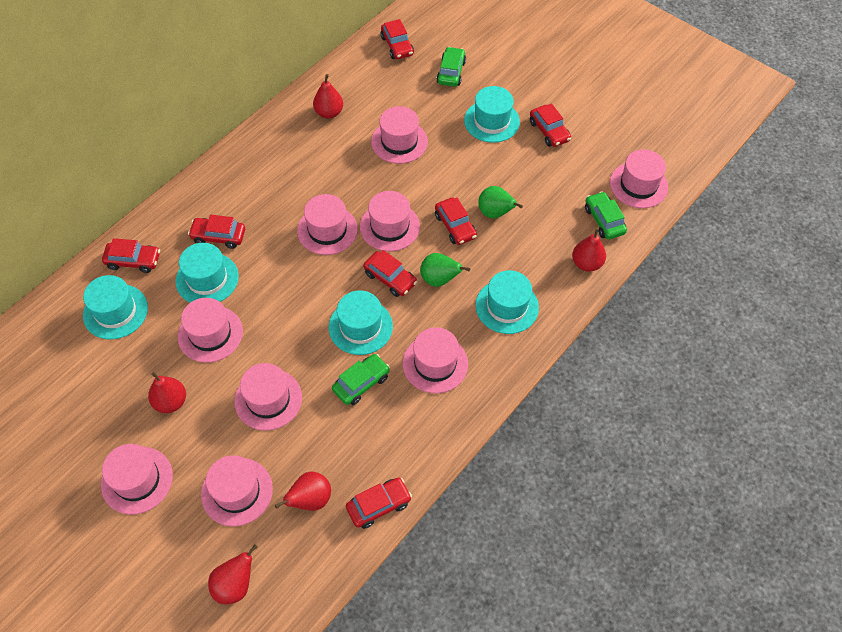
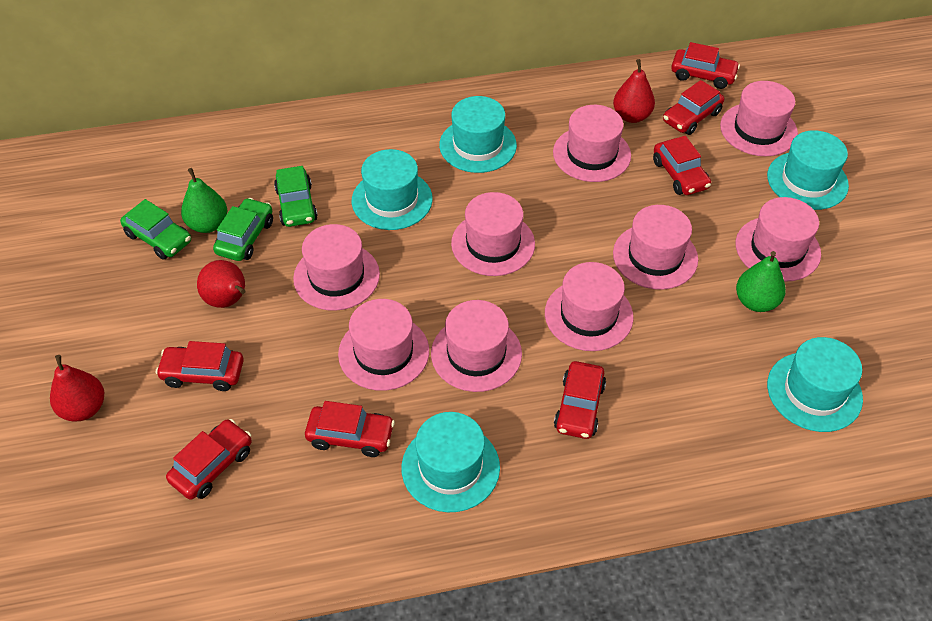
red pear: 5 -> 3

